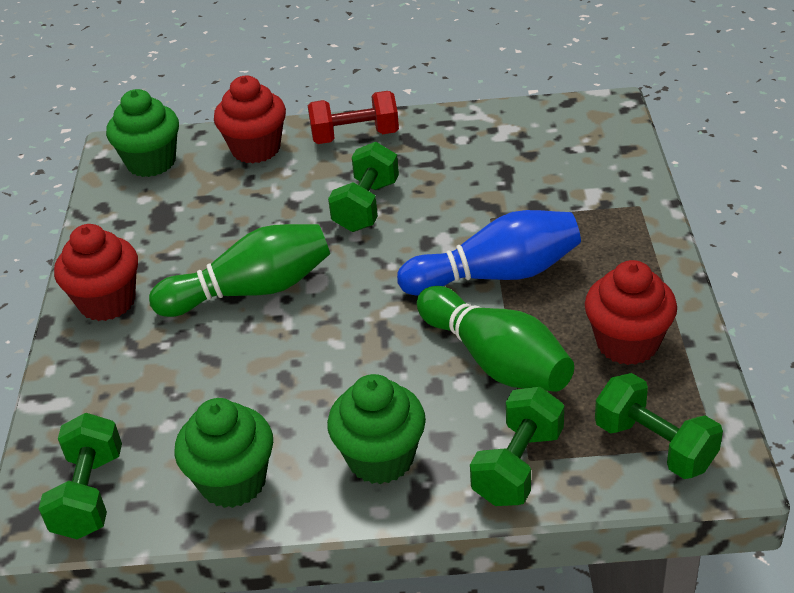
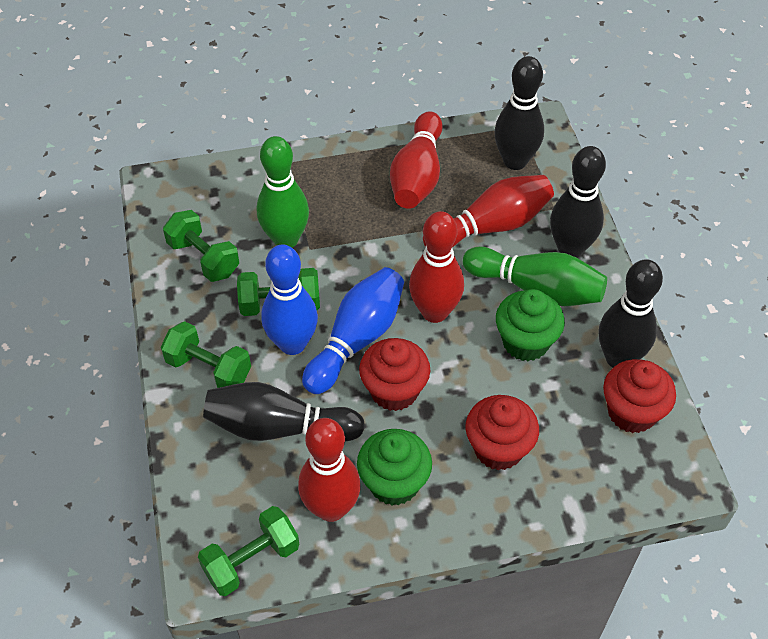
black bowling pin: 0 -> 4
blue bowling pin: 1 -> 2
green cupcake: 3 -> 2
red bowling pin: 0 -> 4
red dumbbell: 1 -> 0

